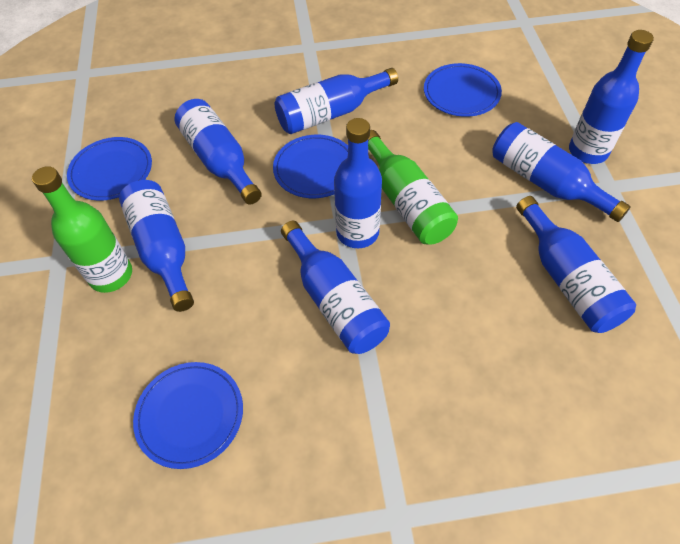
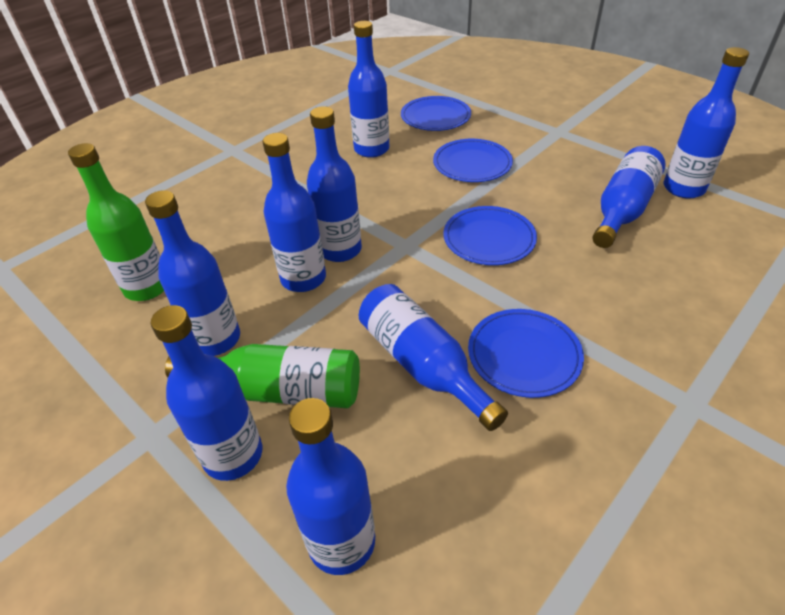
blue bottle: 8 -> 9

